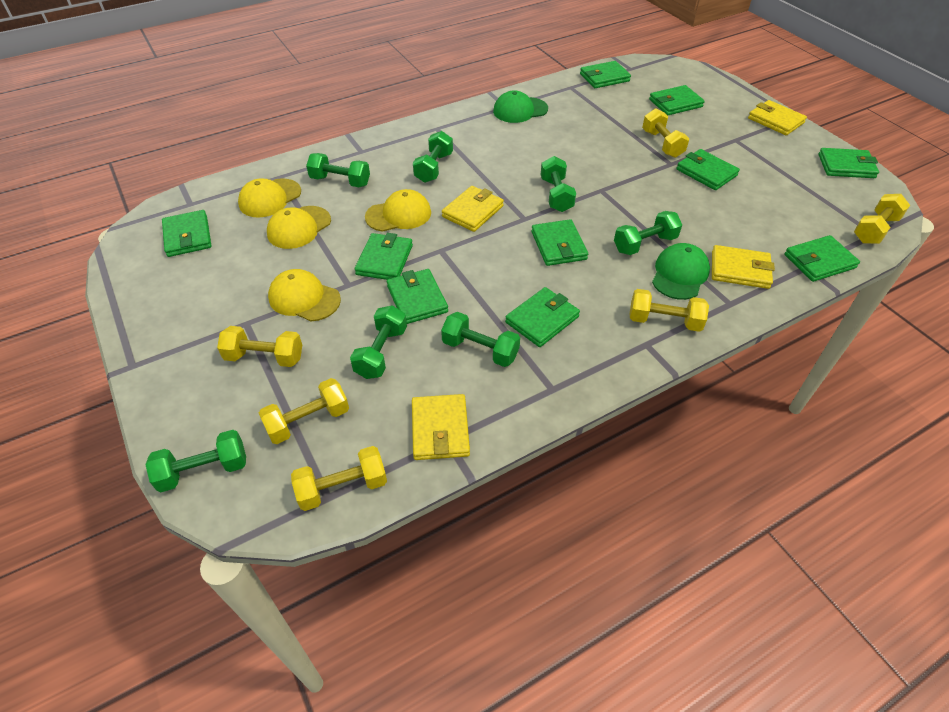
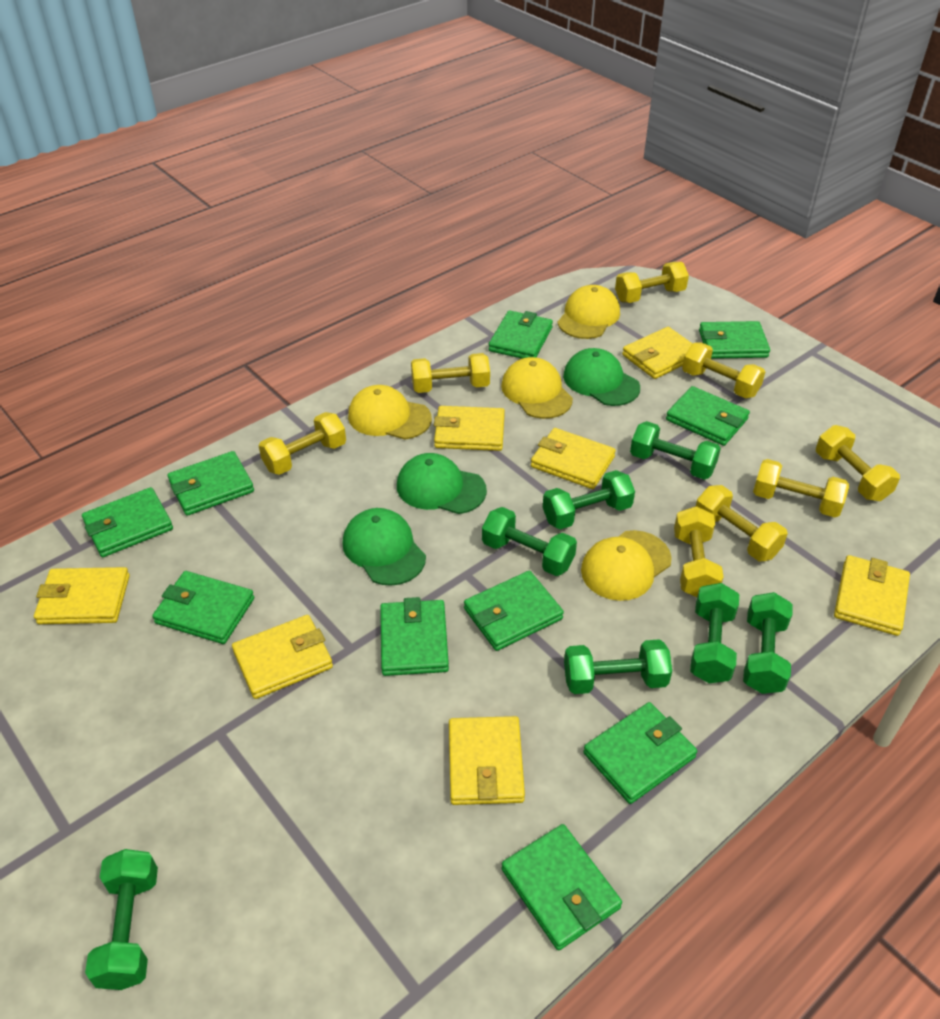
green cap: 2 -> 3
yellow dumbbell: 6 -> 8
yellow wallet: 4 -> 7

